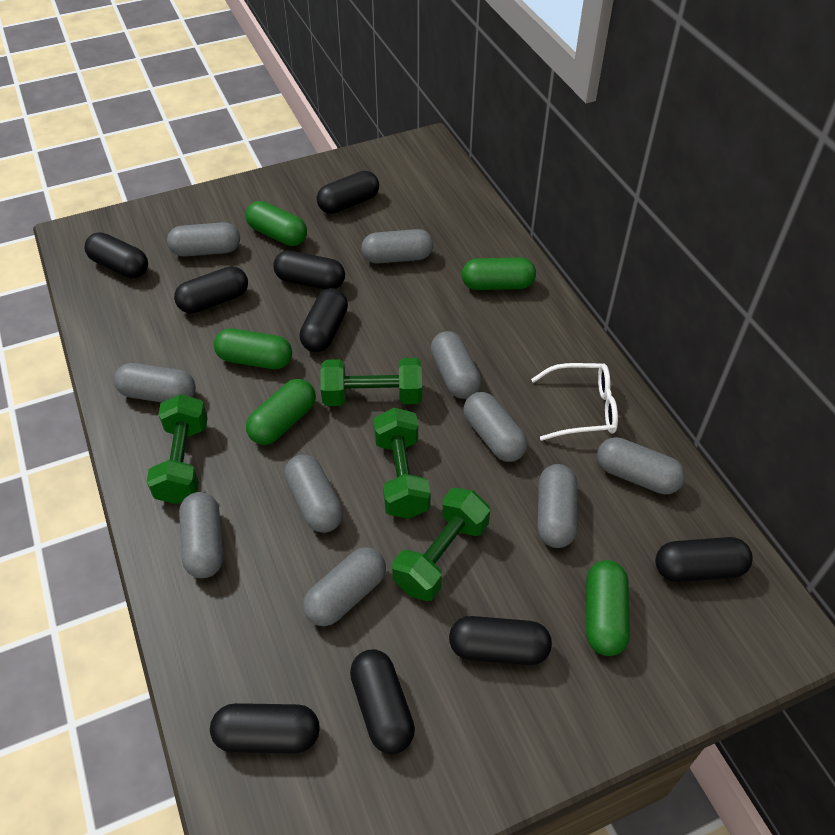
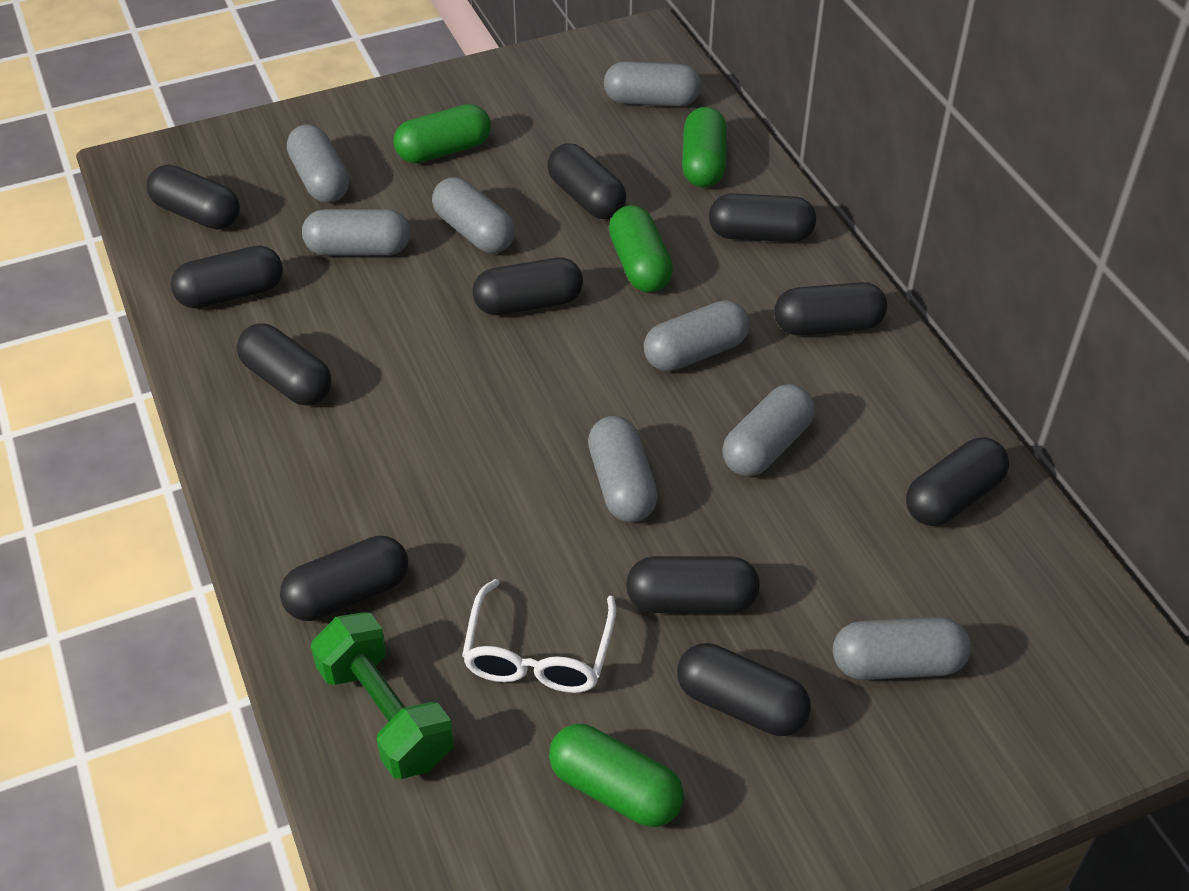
black capsule: 9 -> 11
green capsule: 5 -> 4
green dumbbell: 4 -> 1
grey capsule: 10 -> 8

